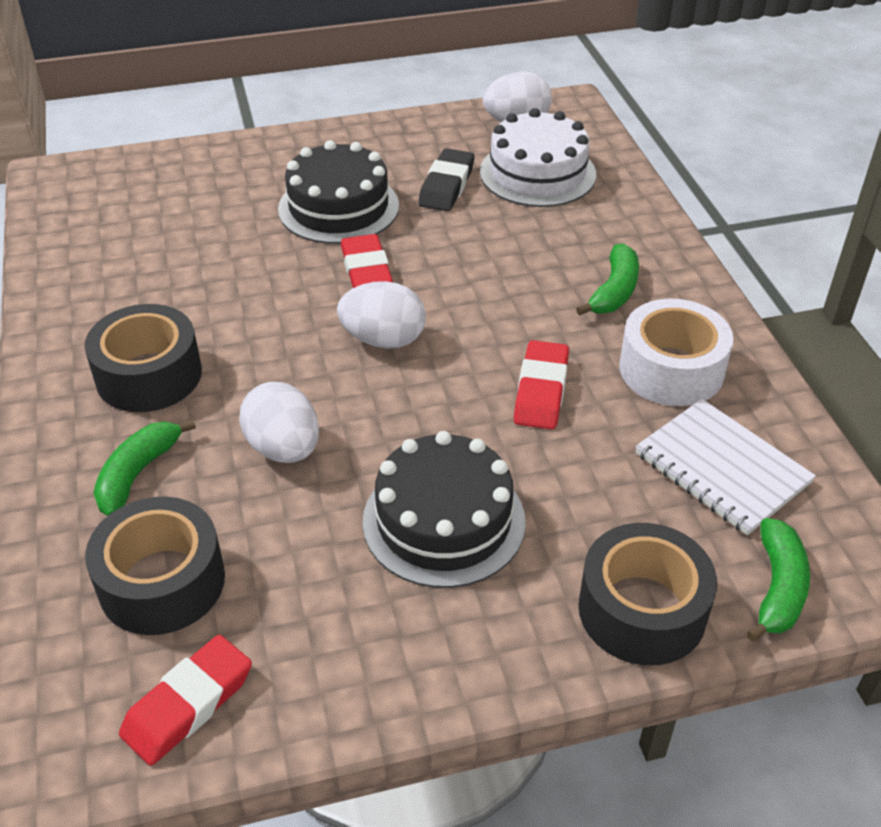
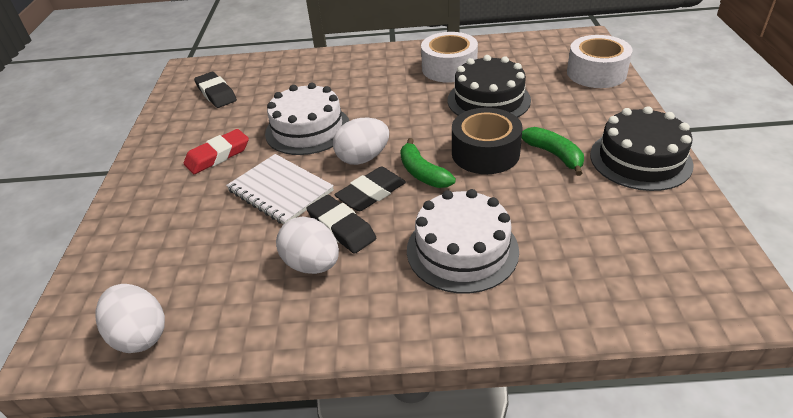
black eraser: 1 -> 3
black tape: 3 -> 1
green banana: 3 -> 2
red eraser: 3 -> 1
white cake: 1 -> 2
white tape: 1 -> 2

